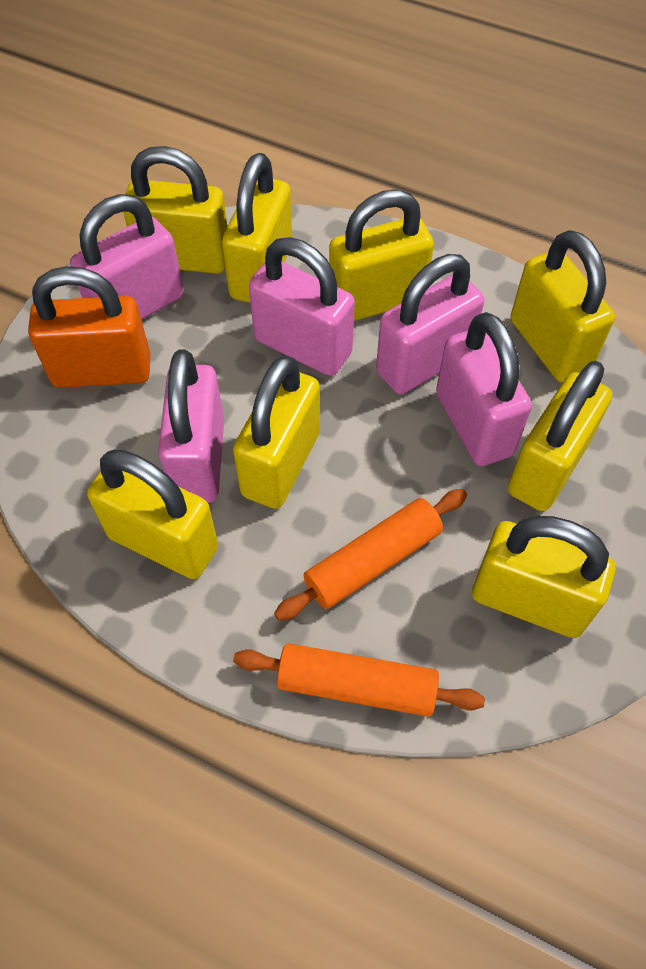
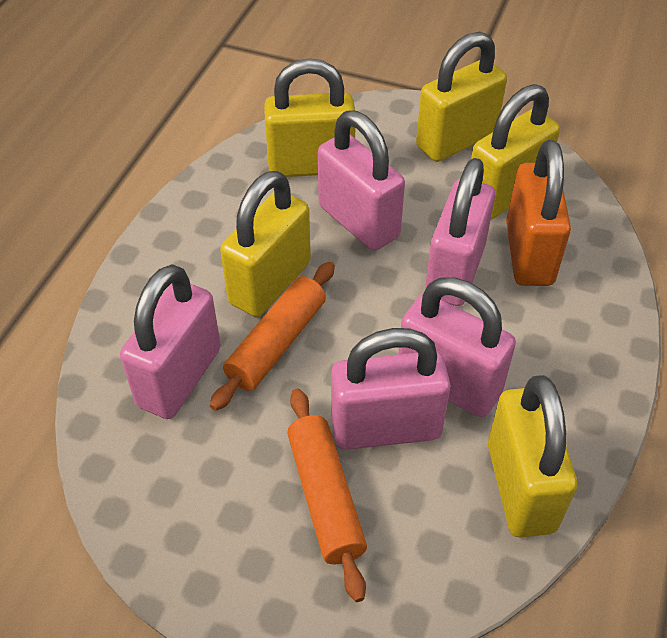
yellow padlock: 8 -> 5

